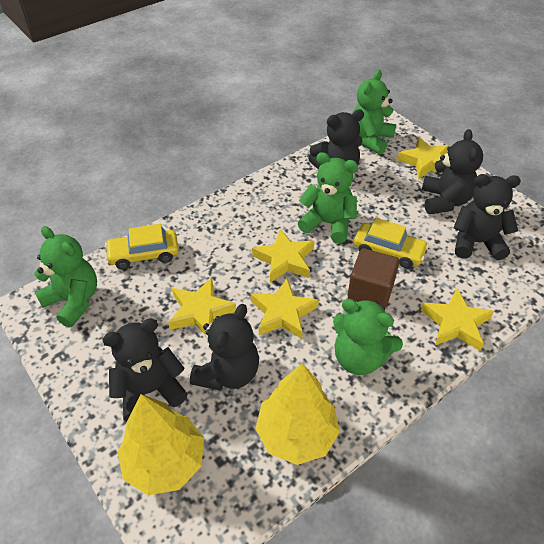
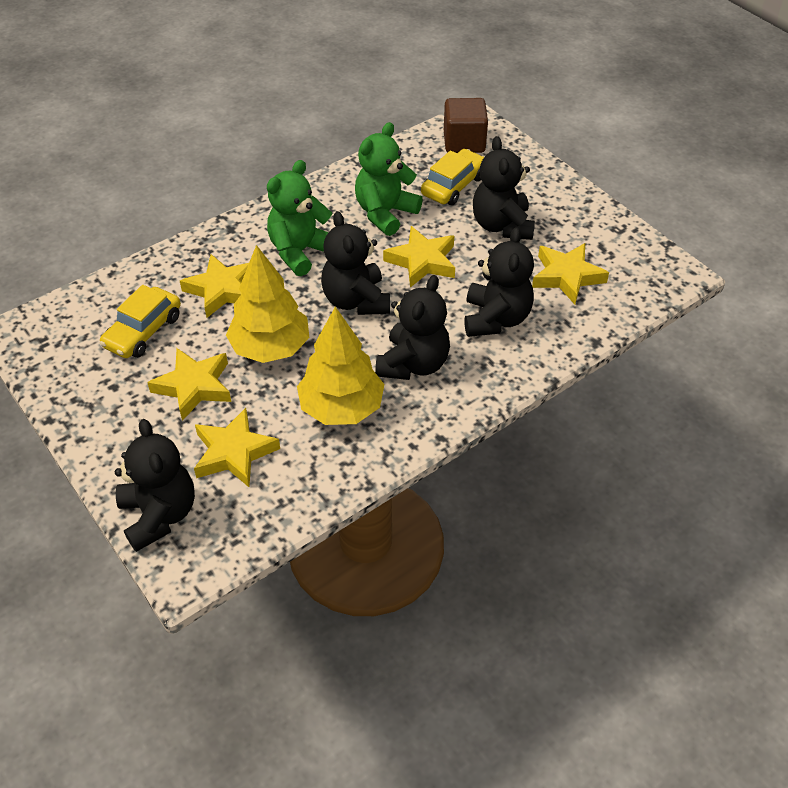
green teddy bear: 4 -> 2

